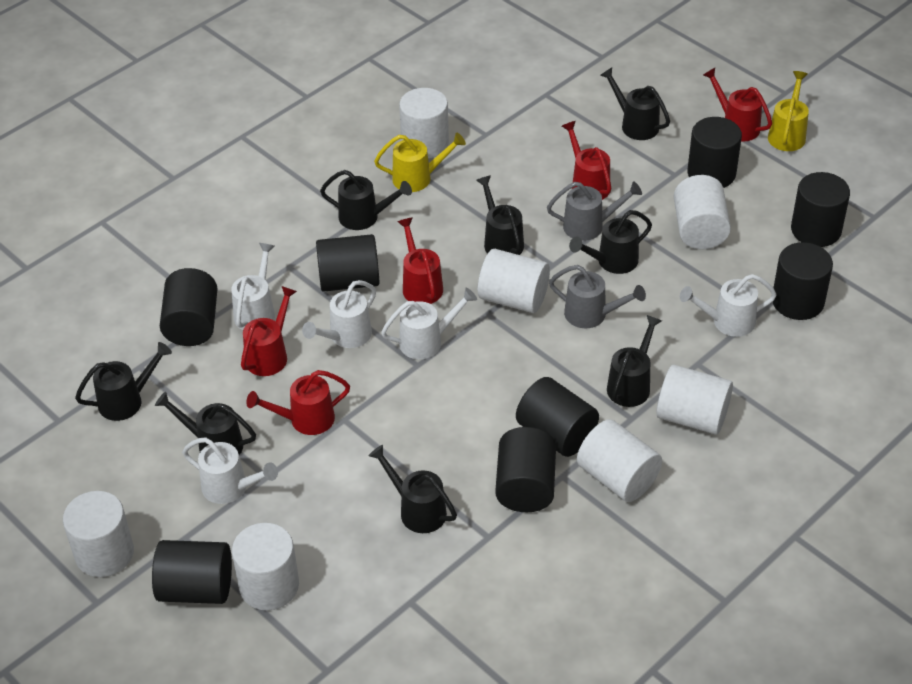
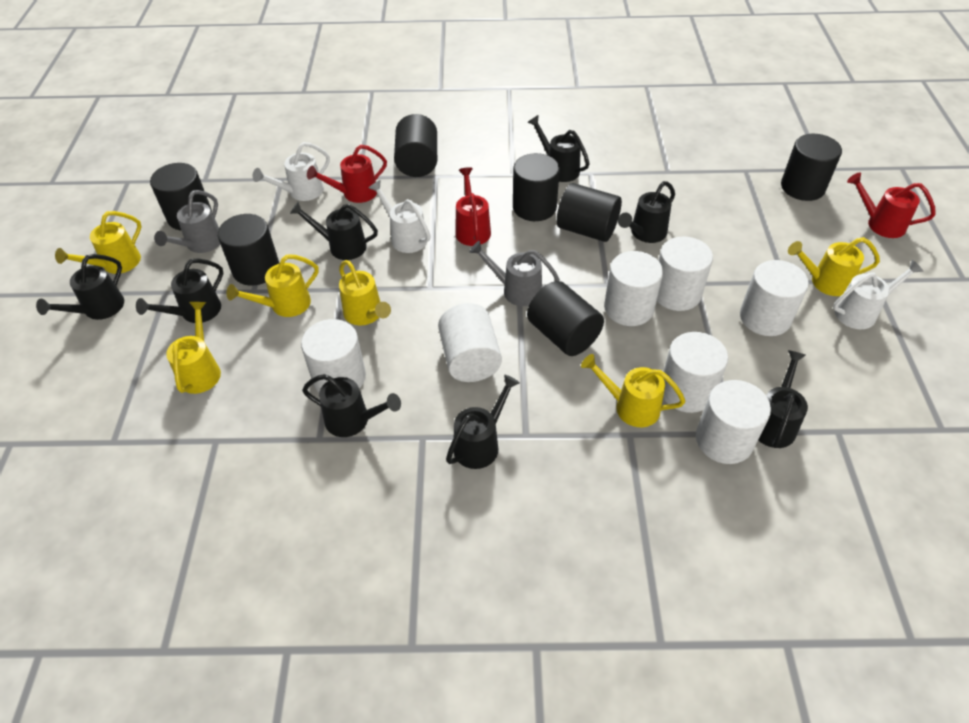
black cylinder: 8 -> 7
red watering can: 5 -> 3
white watering can: 5 -> 3
yellow watering can: 2 -> 6

